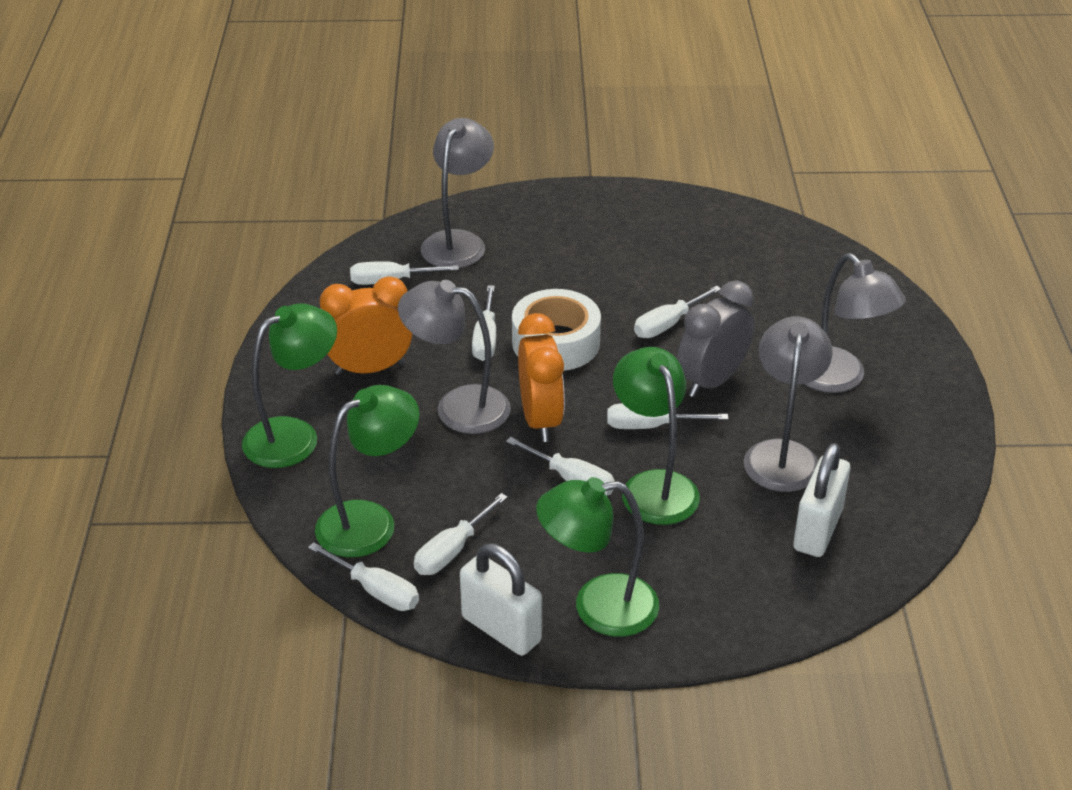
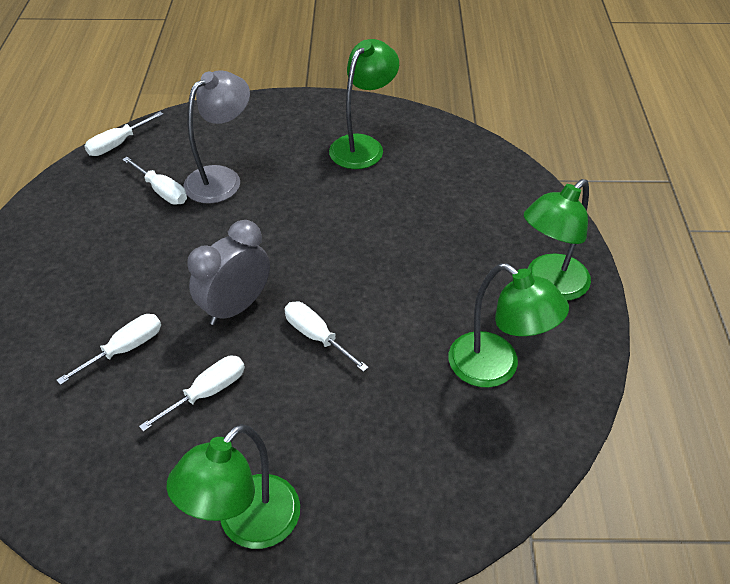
grey lamp: 4 -> 1
orange clock: 2 -> 0
white padlock: 2 -> 0
white screwdriver: 7 -> 5
white tape: 1 -> 0

